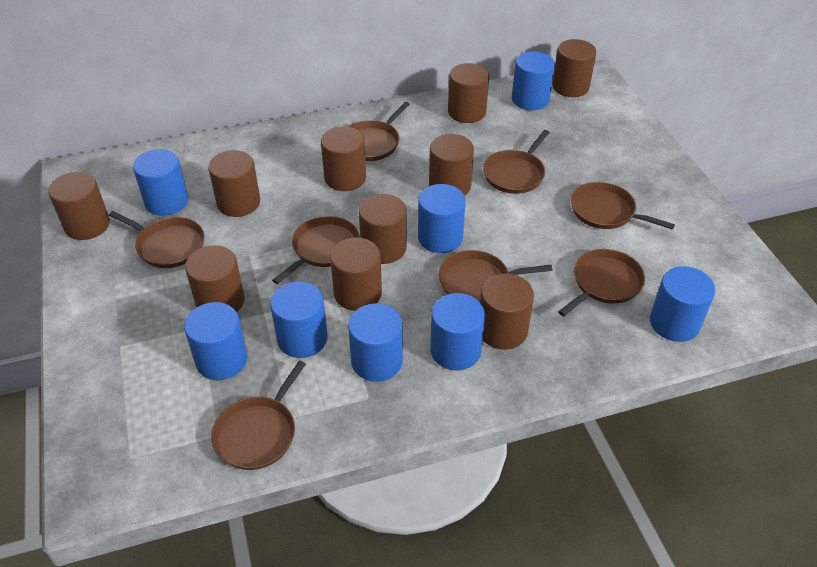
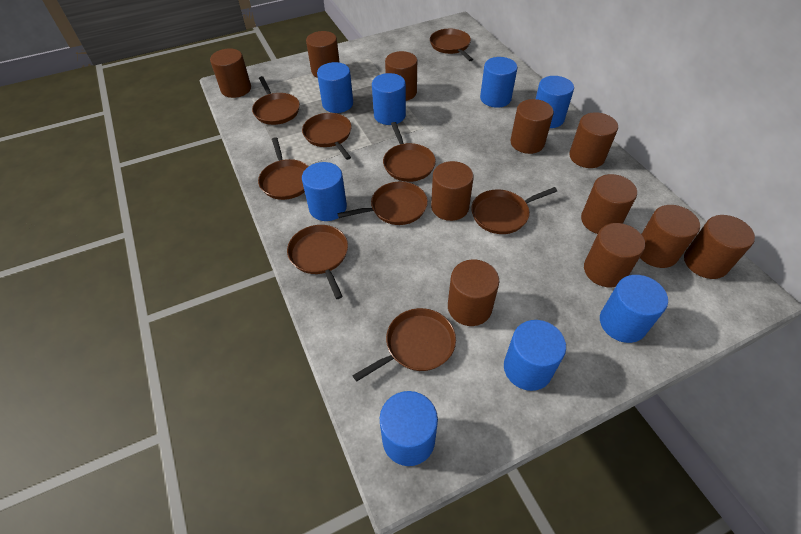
brown cylinder: 10 -> 11
brown pan: 8 -> 9

